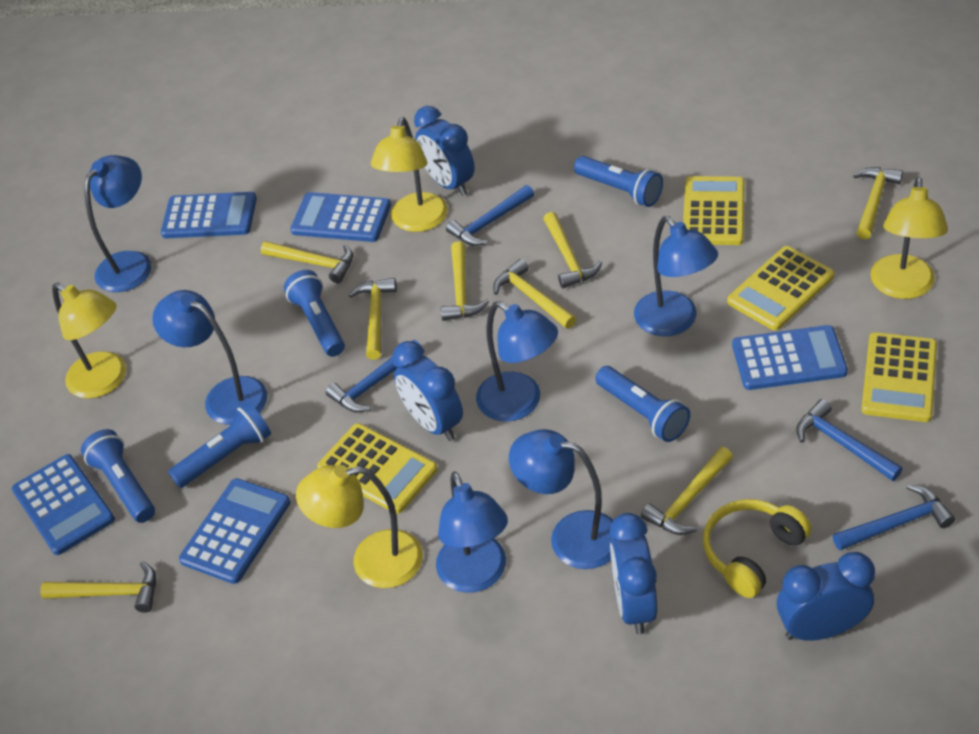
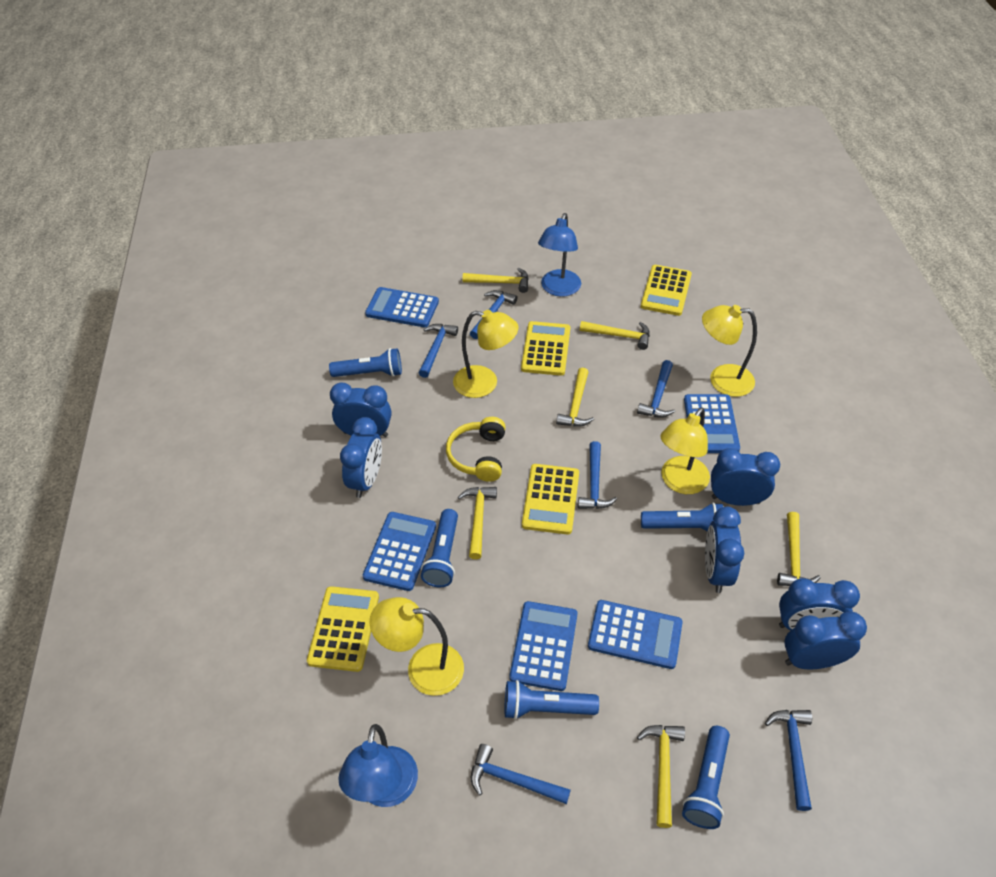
blue clock: 4 -> 6
blue hammer: 4 -> 6
blue lamp: 6 -> 2
yellow hammer: 8 -> 6

